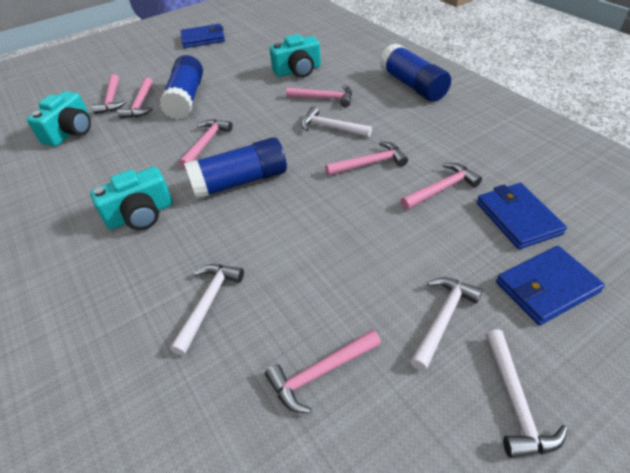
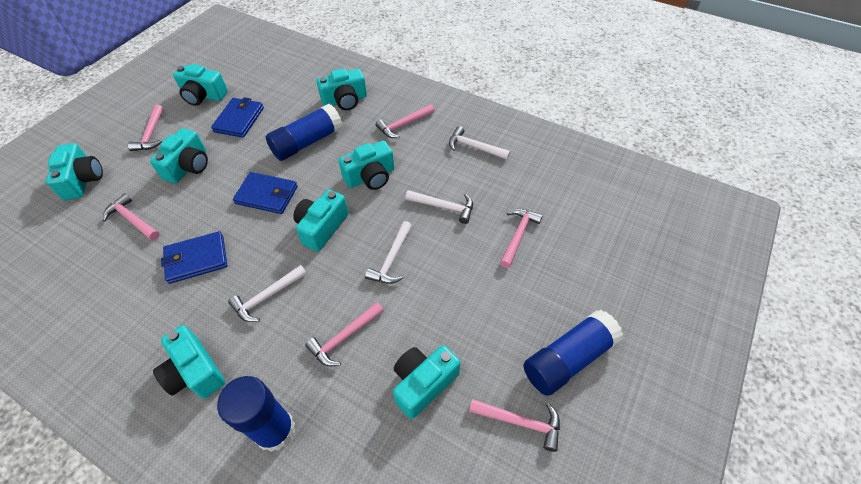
pink hammer: 7 -> 6
turquoise camera: 3 -> 8

